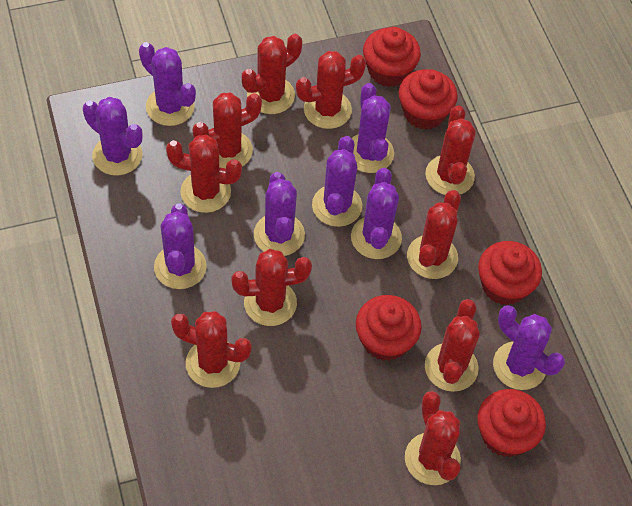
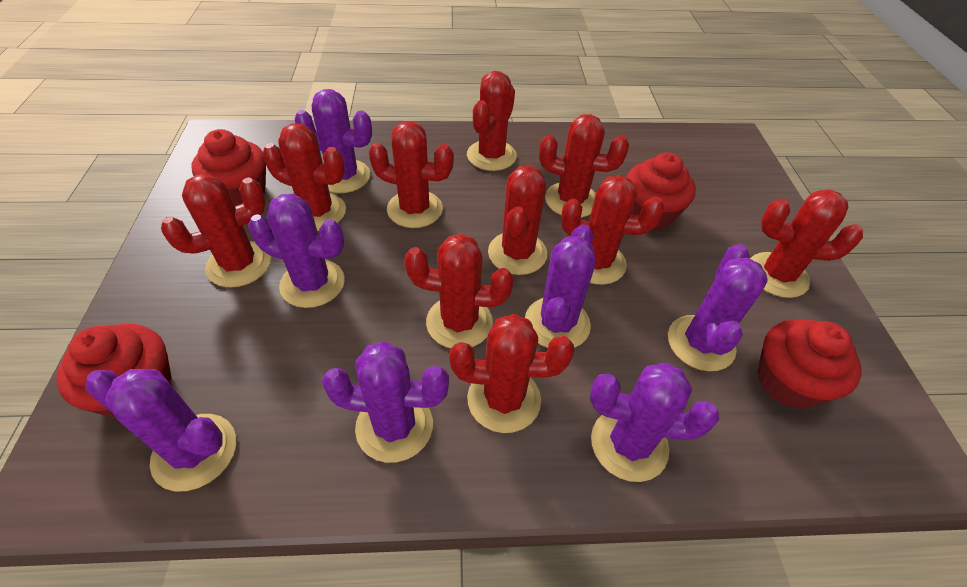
purple cactus: 8 -> 7
red cupcake: 5 -> 4

